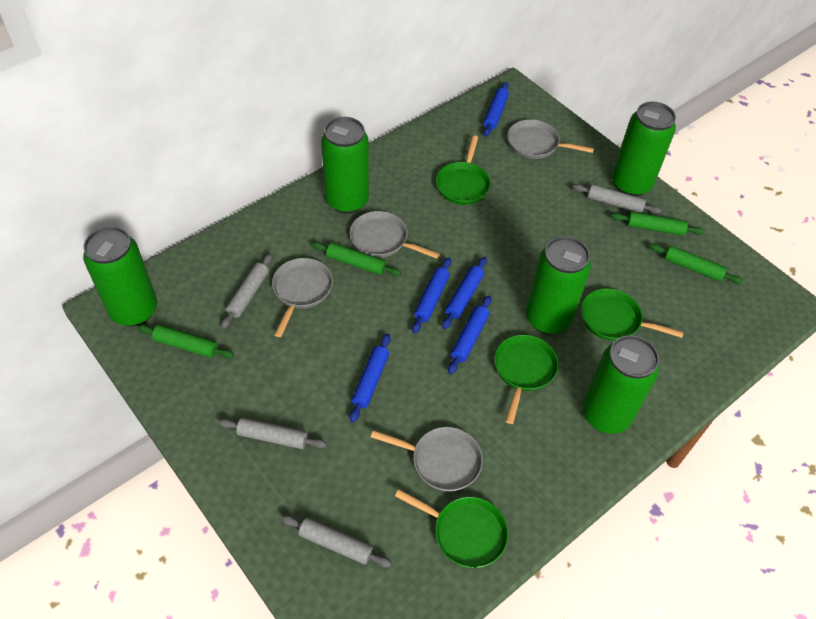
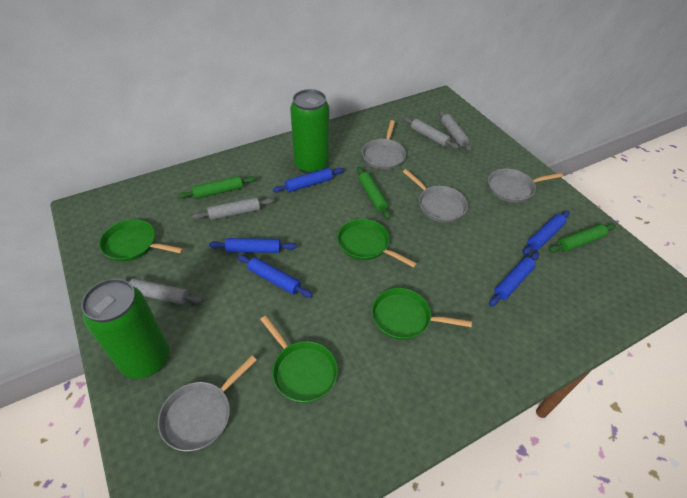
green can: 5 -> 2
green rolling pin: 4 -> 3

